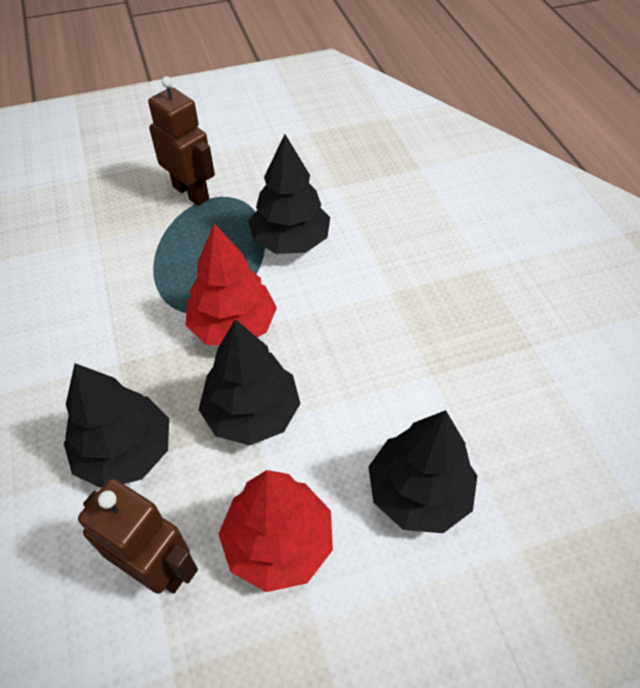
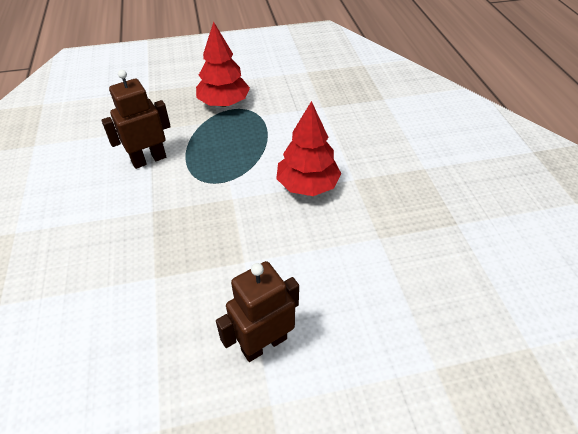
black tree: 4 -> 0

